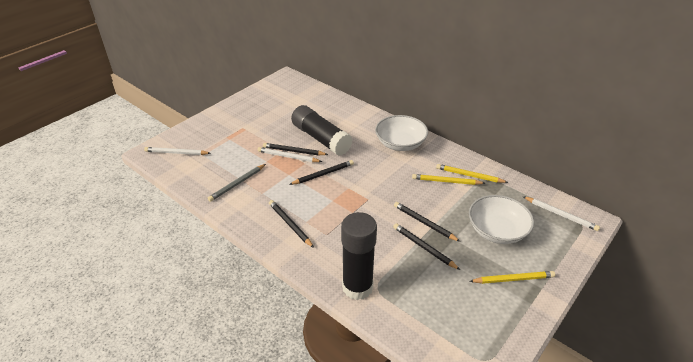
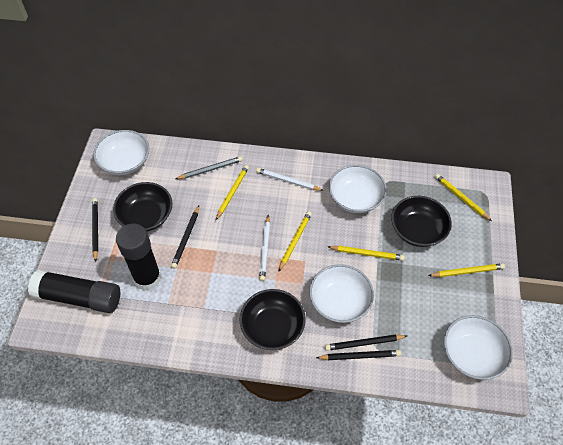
black bowl: 0 -> 3
black pencil: 5 -> 4
white bowl: 2 -> 4
white pencil: 3 -> 2
yellow pencil: 3 -> 5

